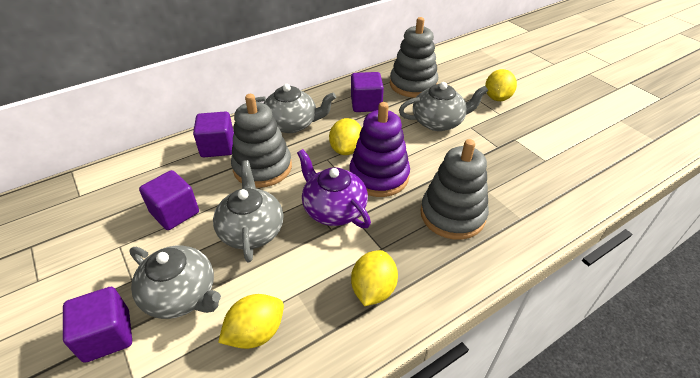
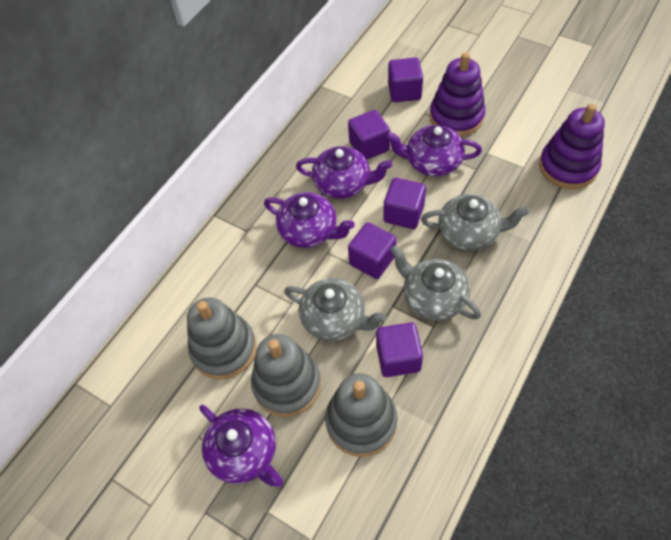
grey teapot: 4 -> 3
purple cube: 4 -> 5
purple stacking toy: 1 -> 2
purple teapot: 1 -> 4
yellow lemon: 4 -> 0

